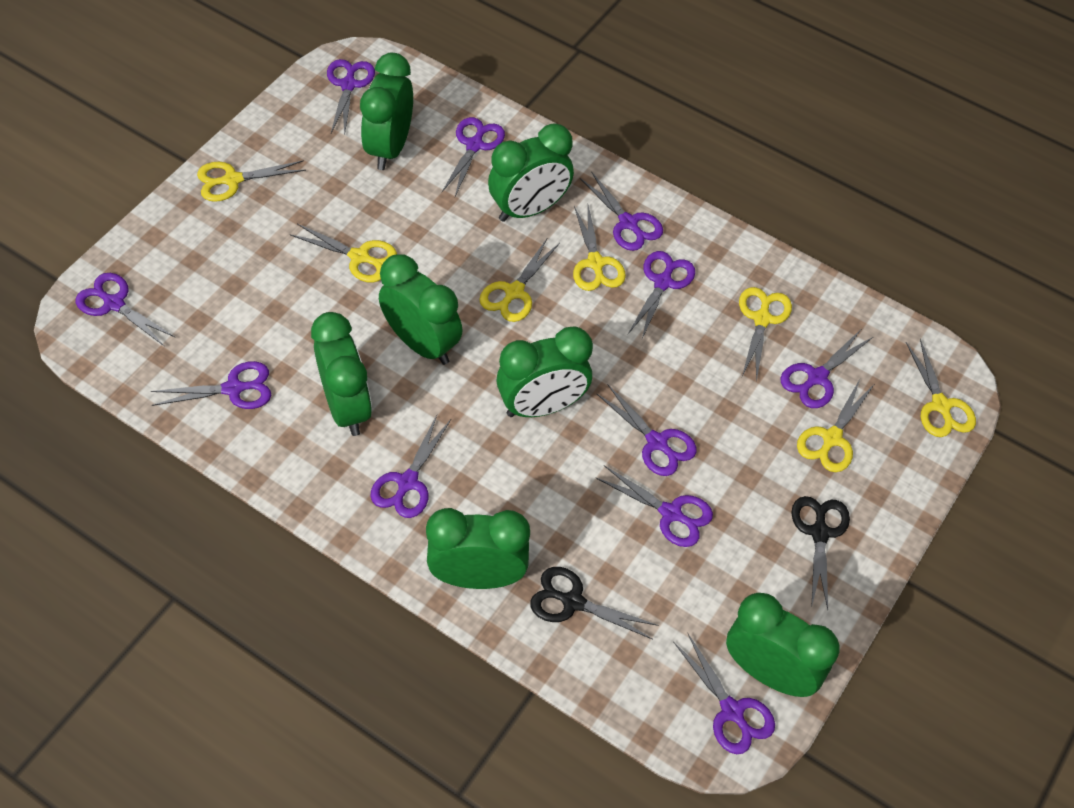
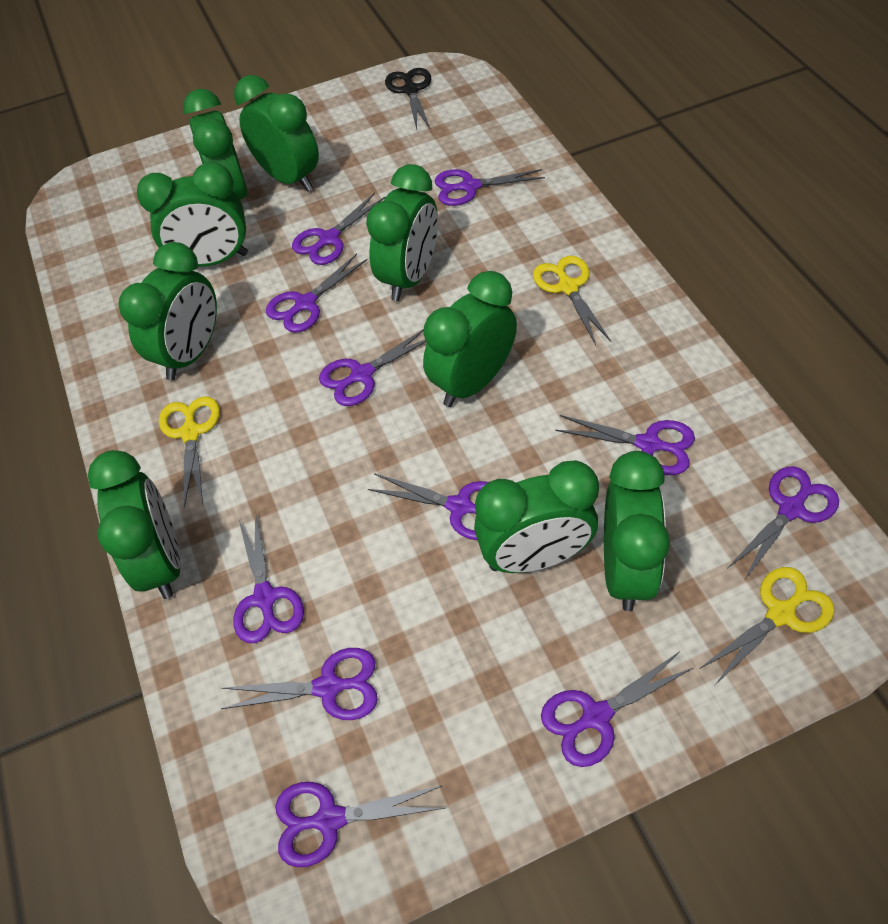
black scissors: 2 -> 1
green clock: 7 -> 9
yellow scissors: 7 -> 3

